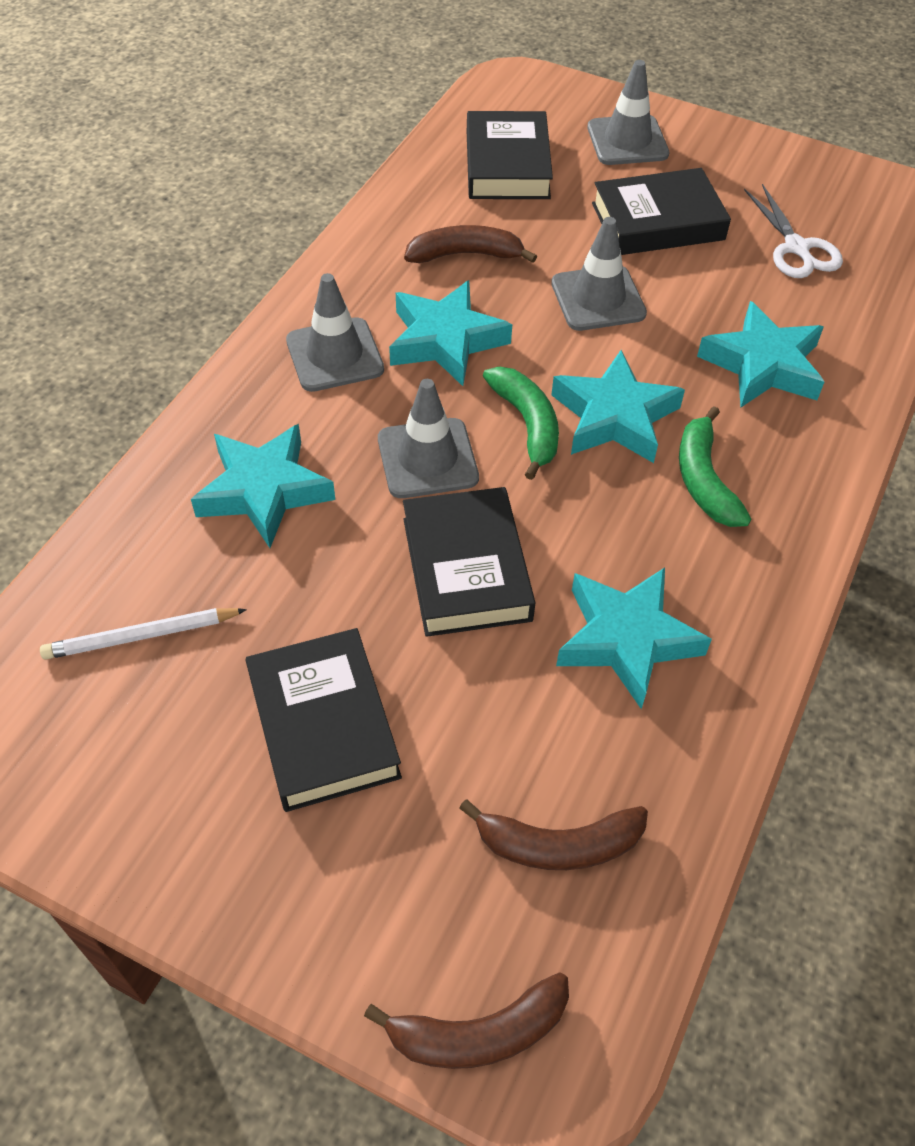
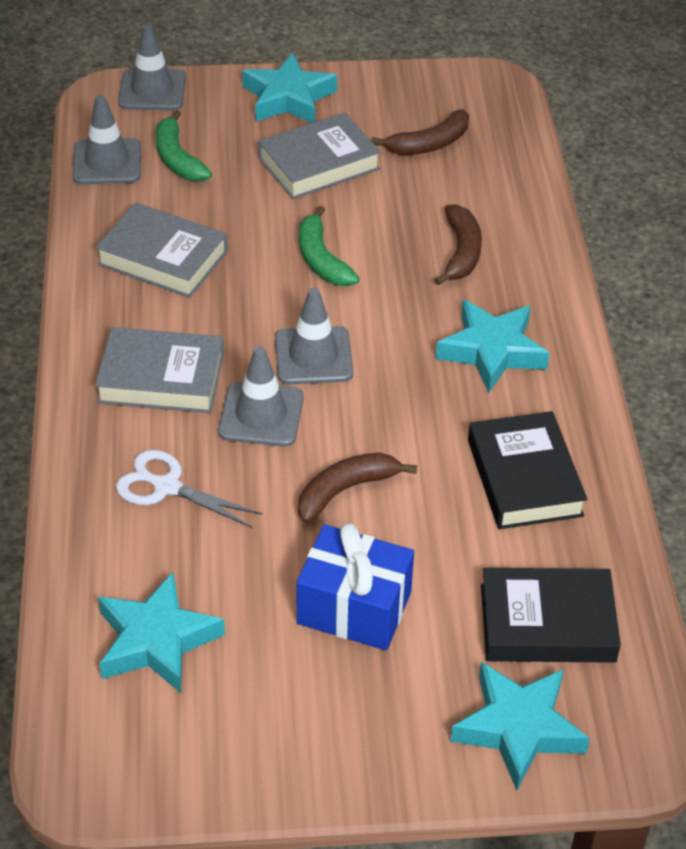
black book: 4 -> 2
blue gift: 0 -> 1
grey book: 0 -> 3
turquoise star: 5 -> 4
white pencil: 1 -> 0

